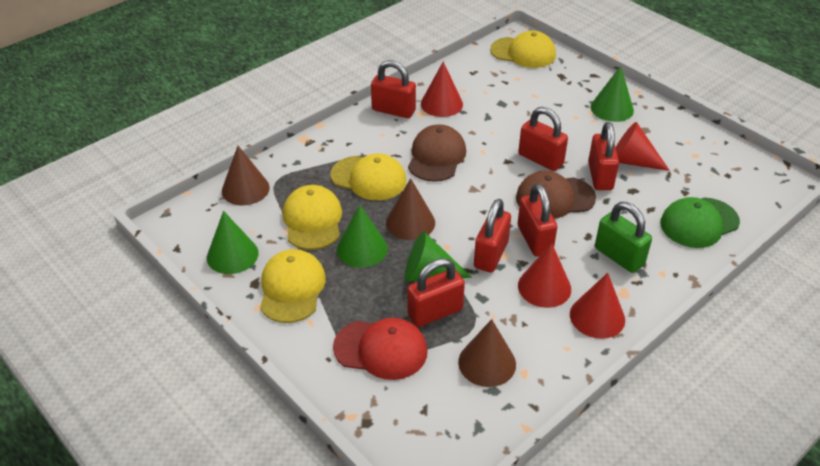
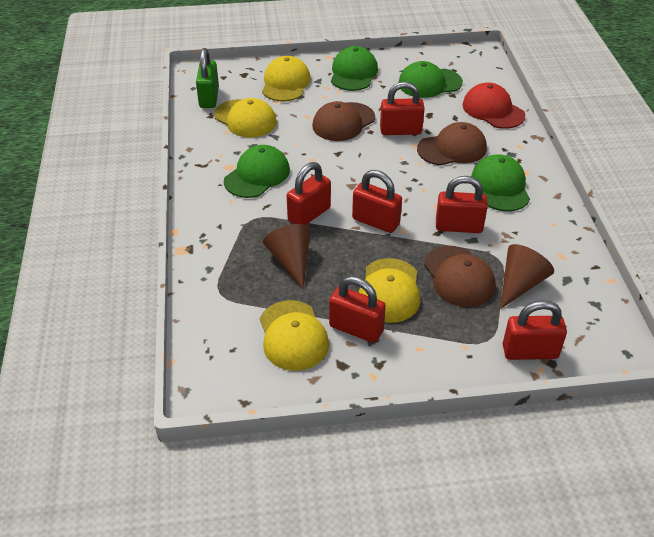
brown cap: 2 -> 3
brown cone: 3 -> 2
green cap: 1 -> 4
green cone: 4 -> 0
red cone: 4 -> 0

